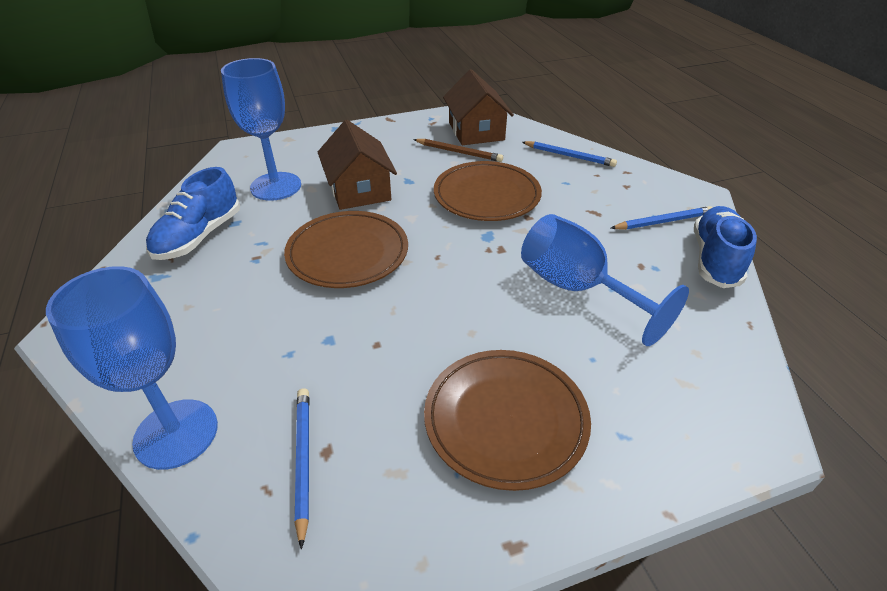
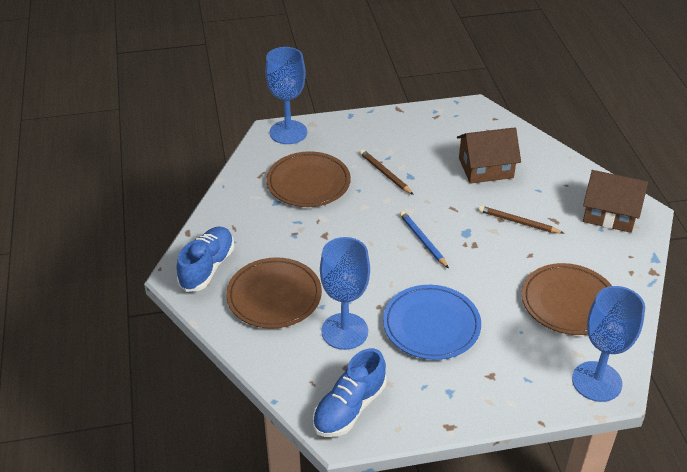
blue pencil: 3 -> 1
blue plate: 0 -> 1
brown pencil: 1 -> 2

